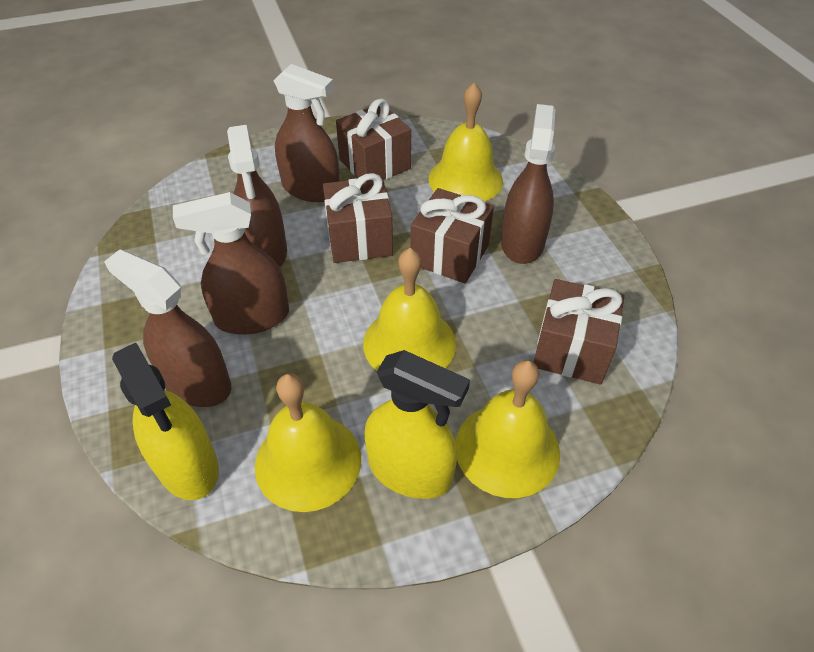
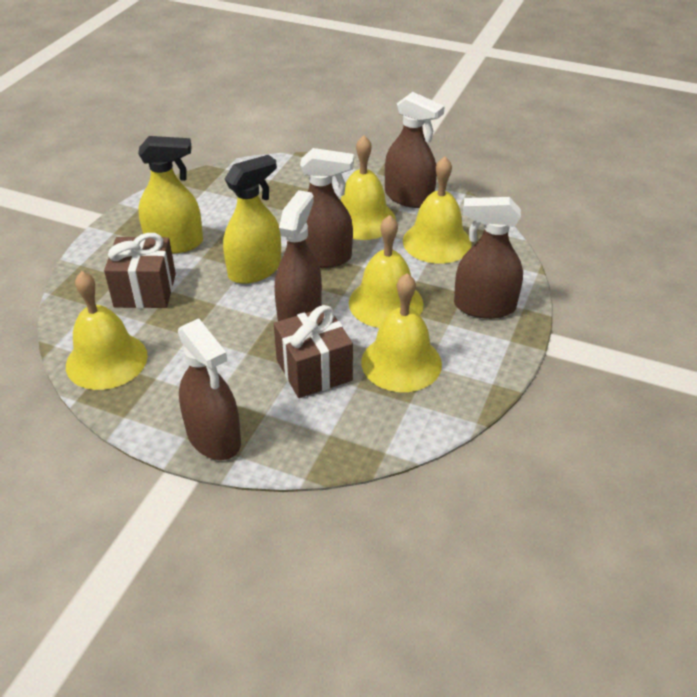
brown gift: 4 -> 2
yellow bell: 4 -> 5

